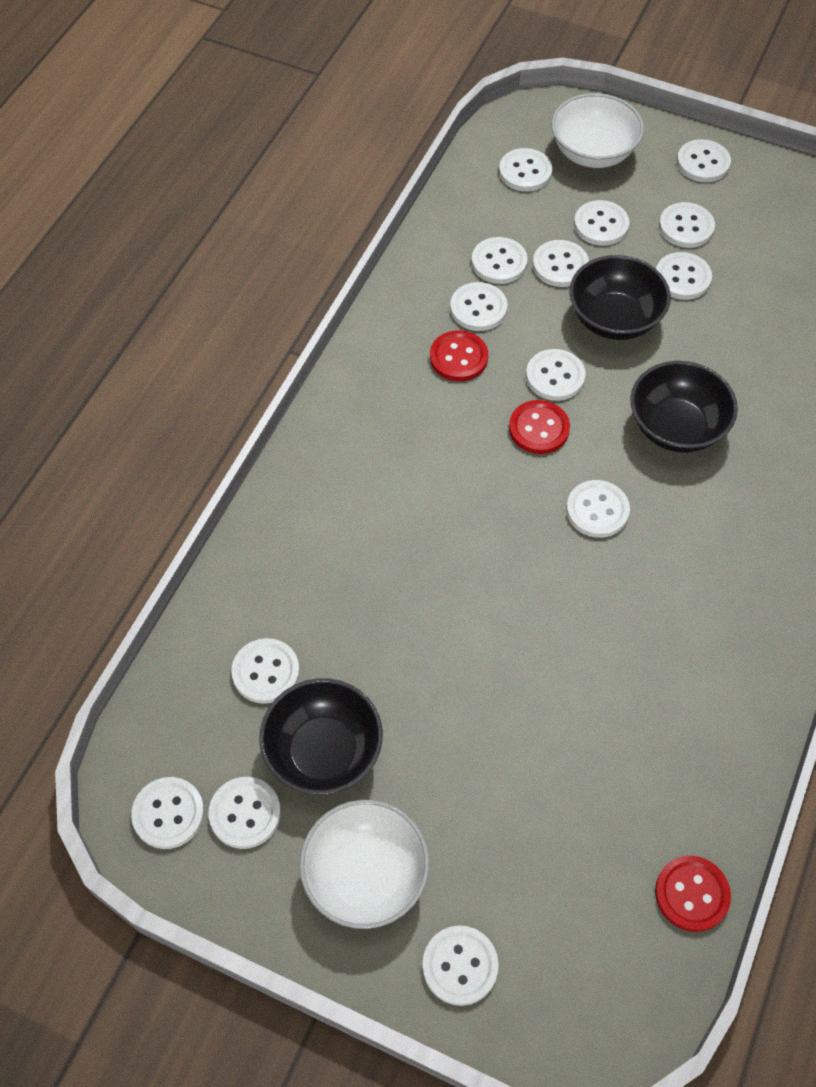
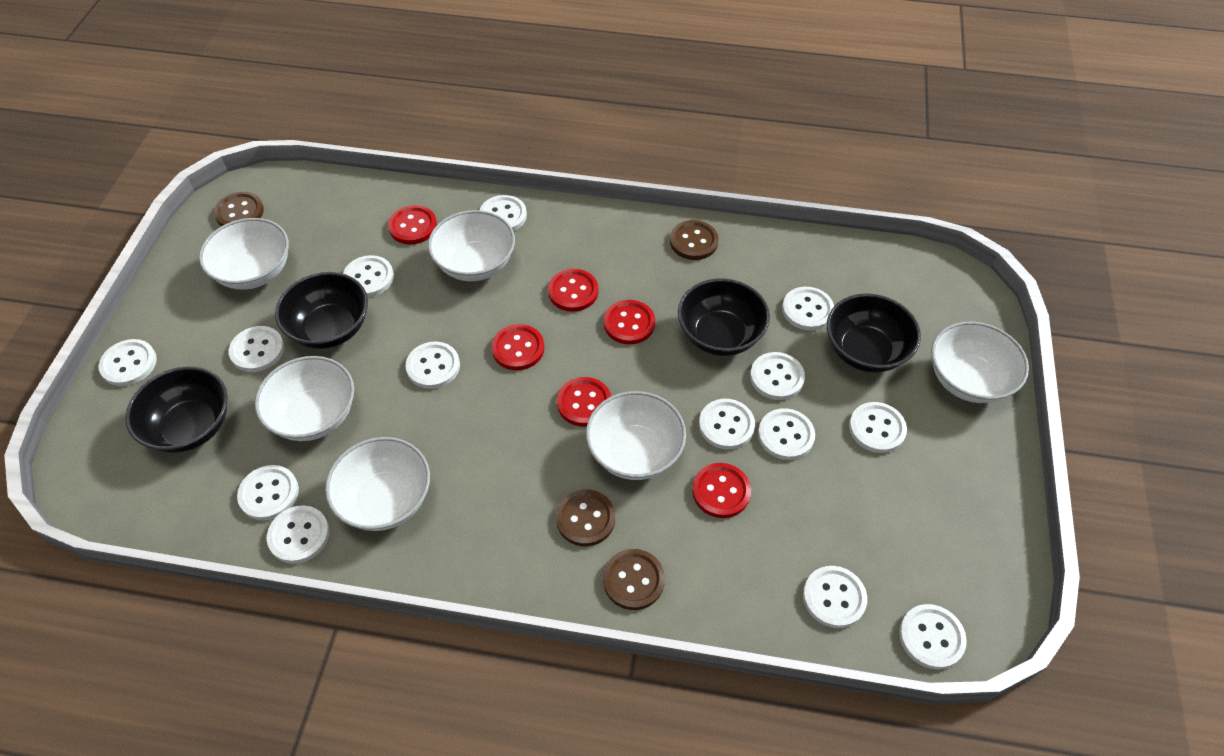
black bowl: 3 -> 4
brown button: 0 -> 4
red button: 3 -> 6
white bowl: 2 -> 6

